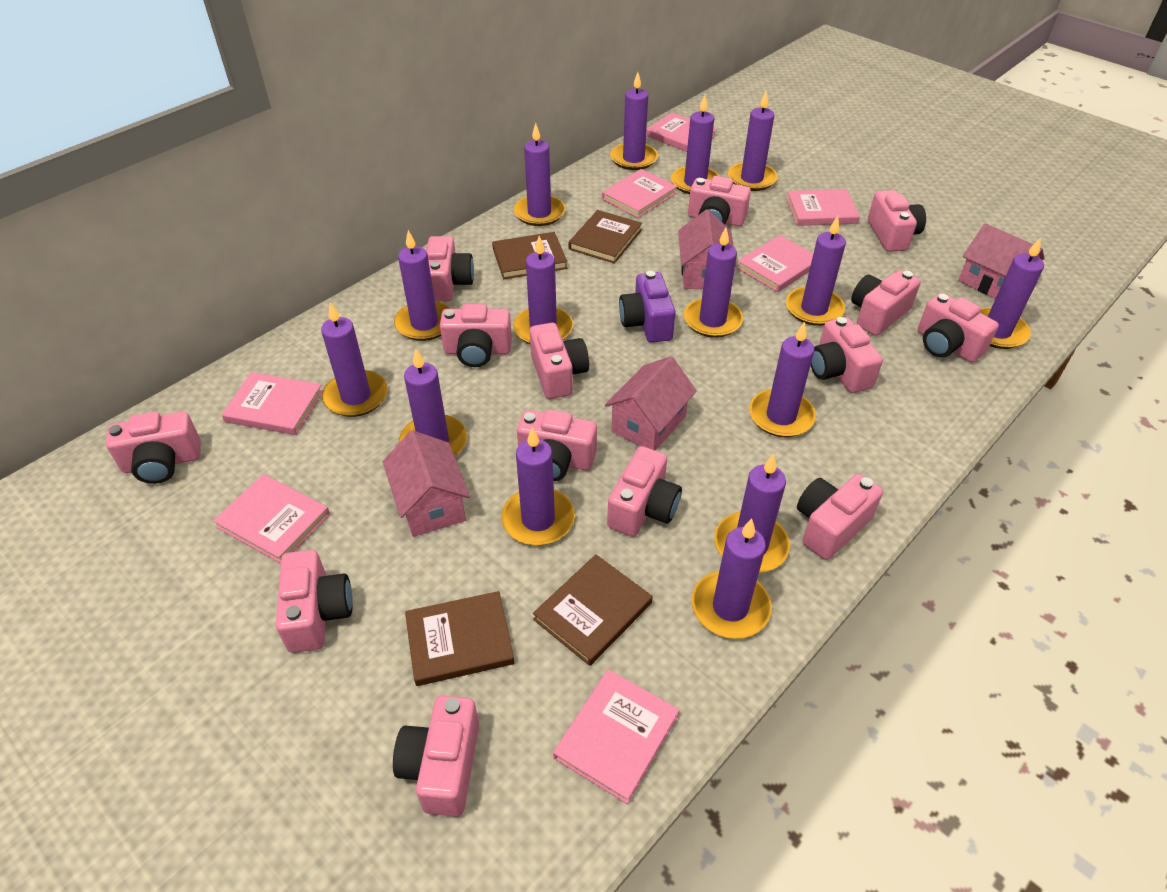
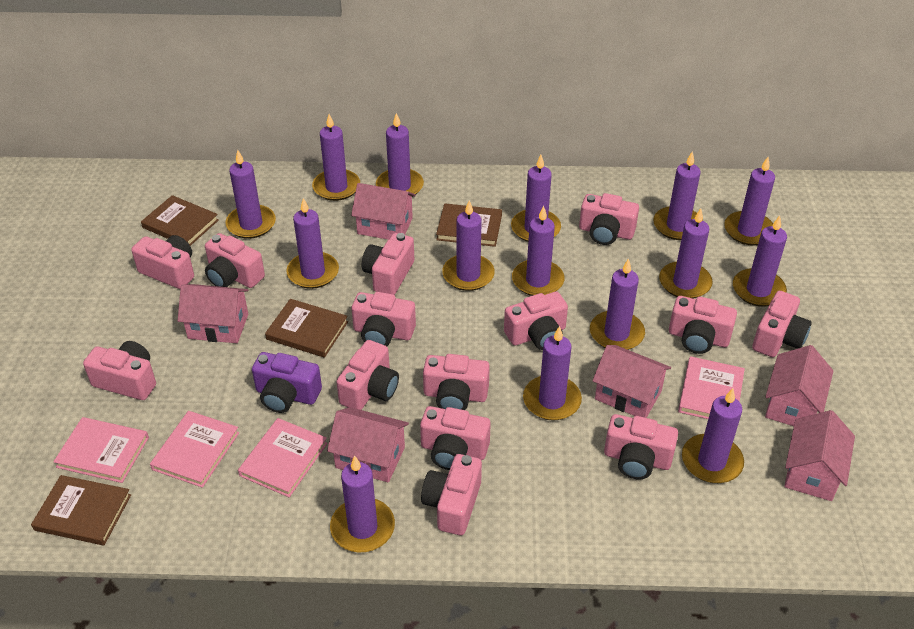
pink book: 7 -> 4
pink house: 4 -> 6

